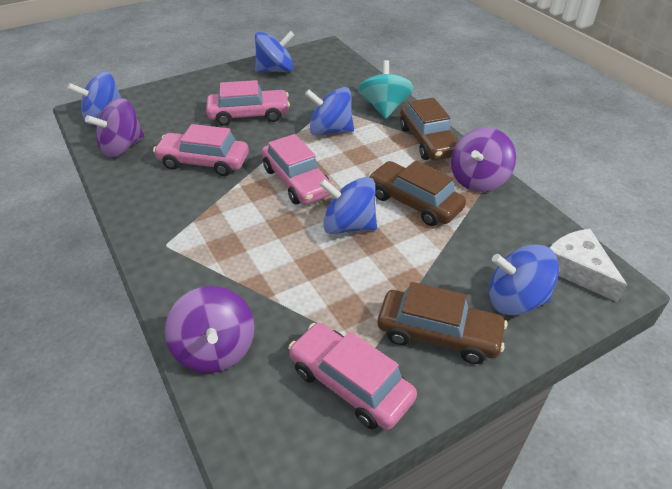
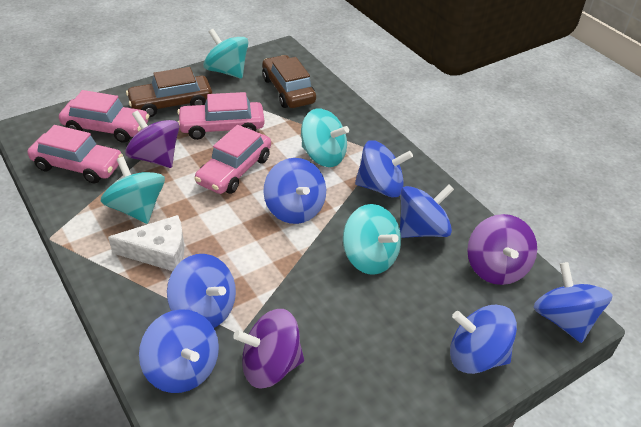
blue spinning top: 5 -> 7
brown car: 3 -> 2
turquoise spinning top: 1 -> 4

